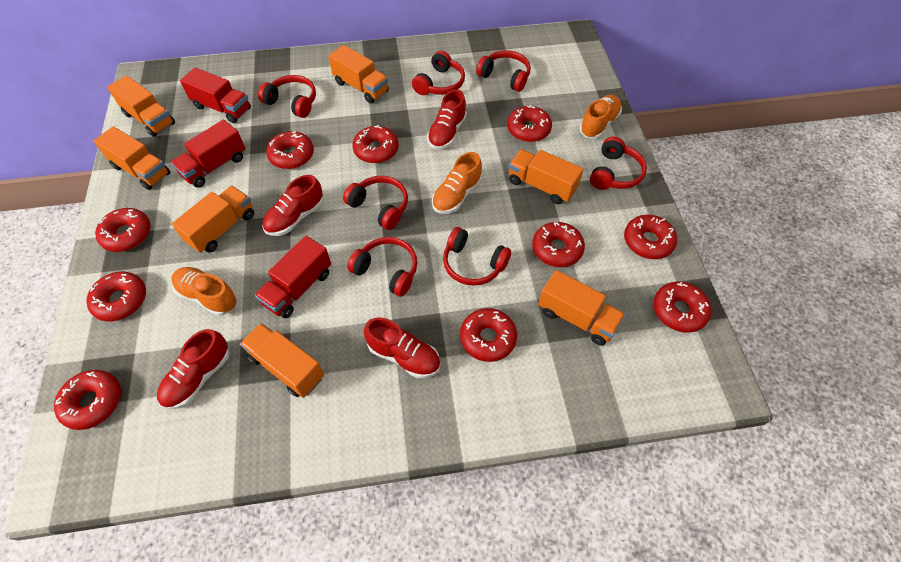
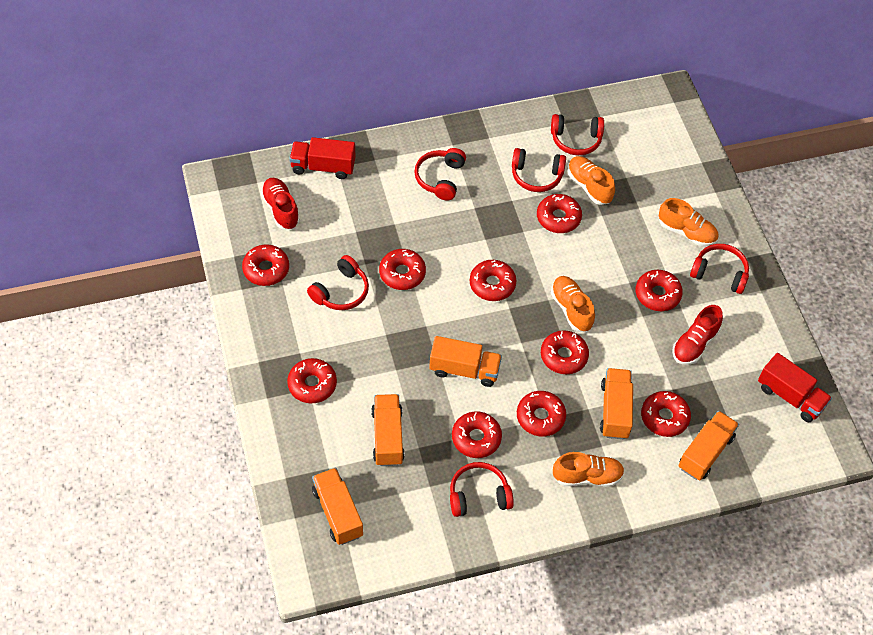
orange shoe: 3 -> 4
orange truck: 7 -> 5
red headphones: 7 -> 6
red shoe: 4 -> 2
red truck: 3 -> 2

